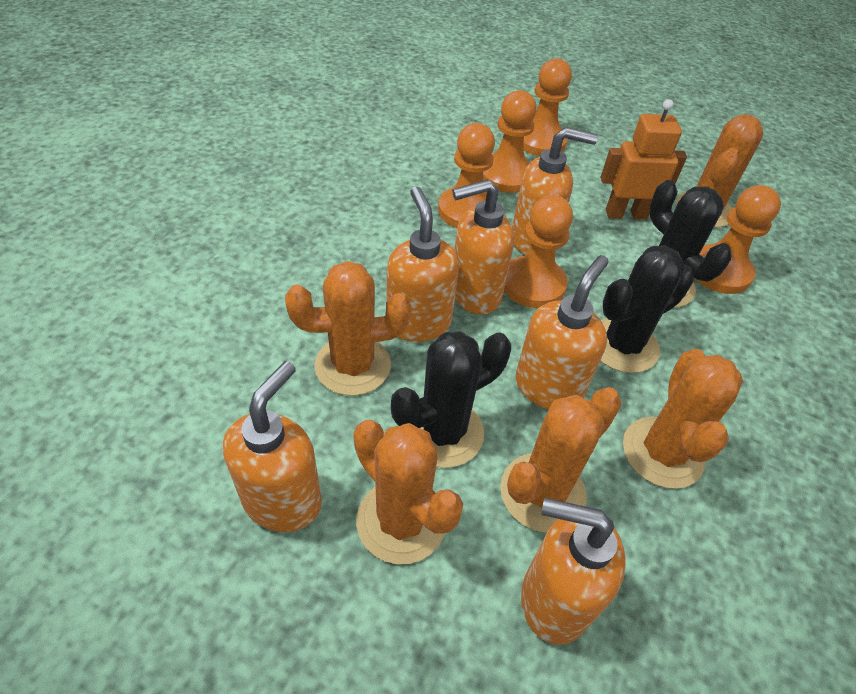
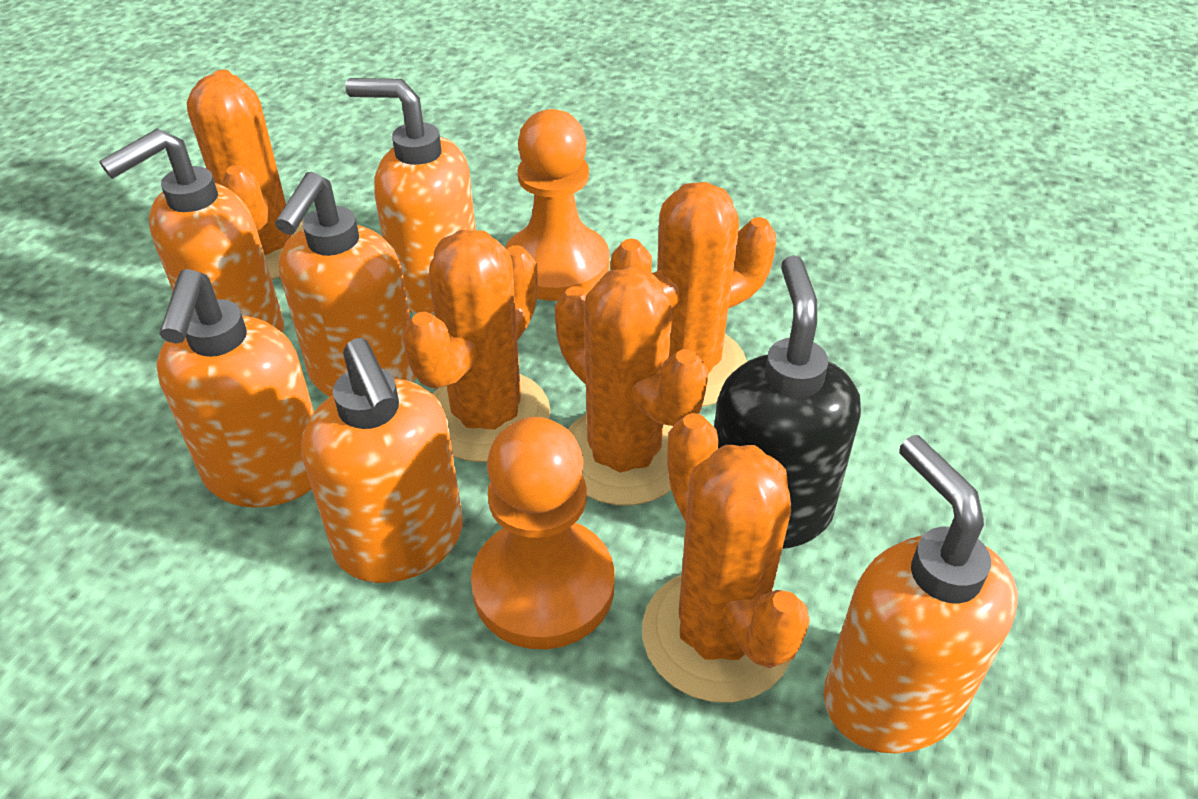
black cactus: 3 -> 0
black soap dispenser: 0 -> 1
orange pawn: 5 -> 2
orange robot: 1 -> 0

